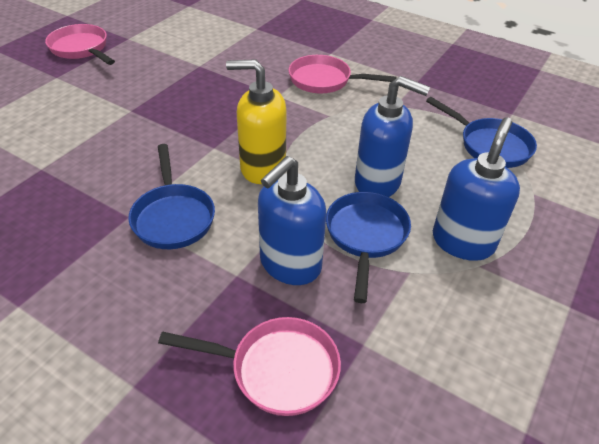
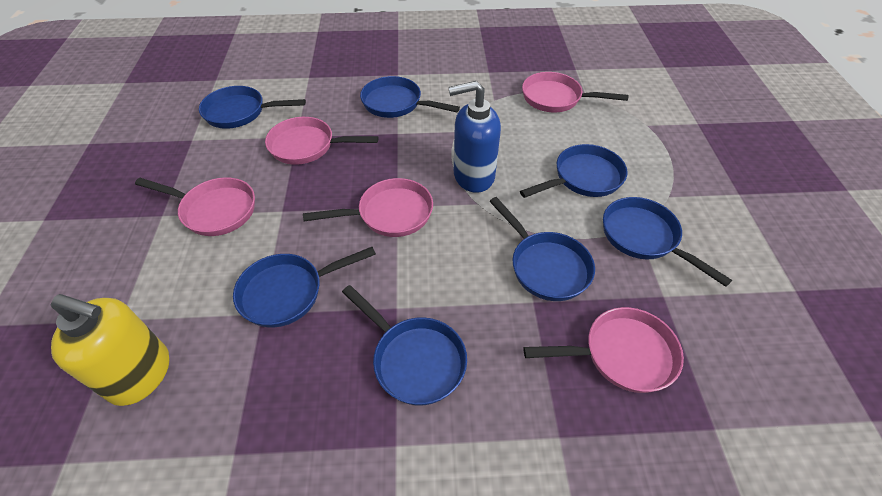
blue pan: 3 -> 7
blue soap dispenser: 3 -> 1
pink pan: 3 -> 5

